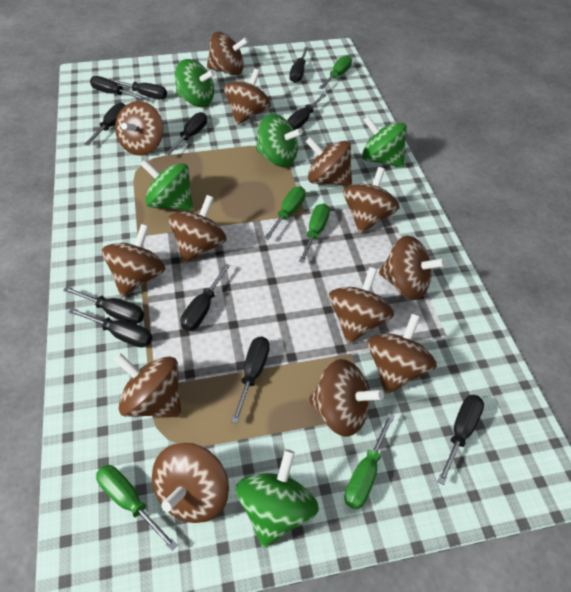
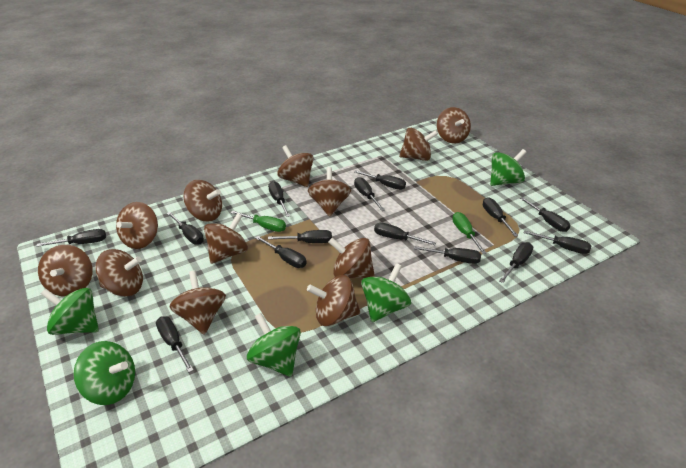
black screwdriver: 11 -> 14
brown spinning top: 13 -> 12
green screwdriver: 5 -> 2

